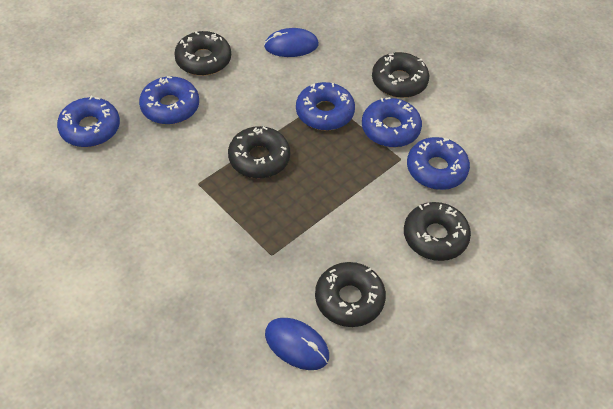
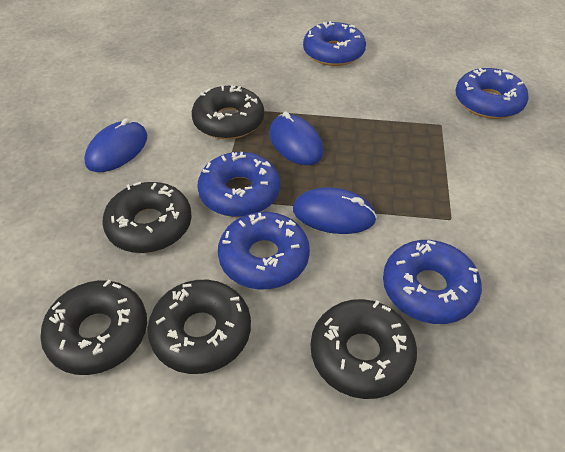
blue mouse: 2 -> 3

